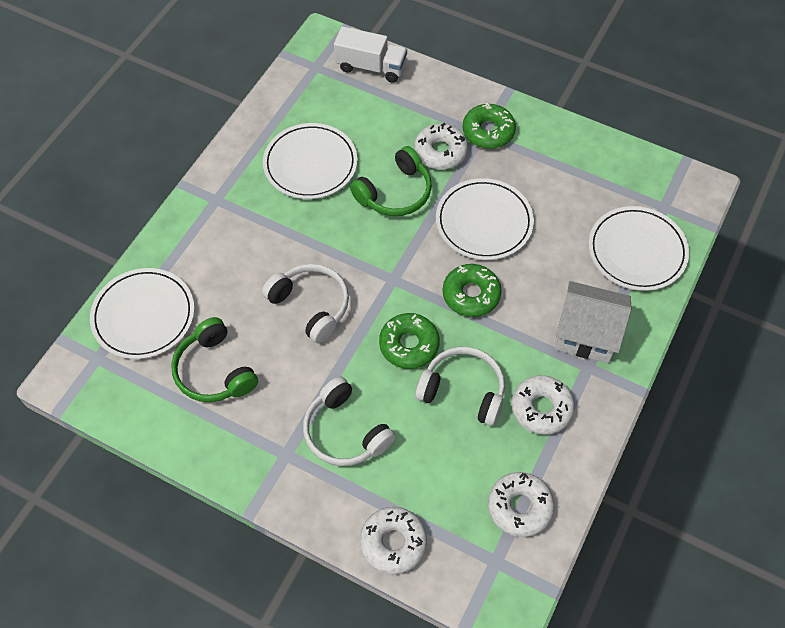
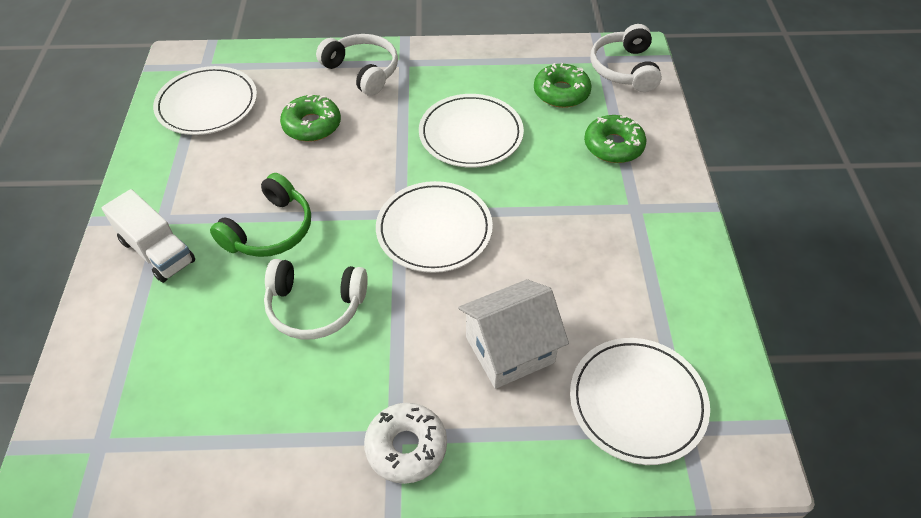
green headphones: 2 -> 1
white donut: 4 -> 1

